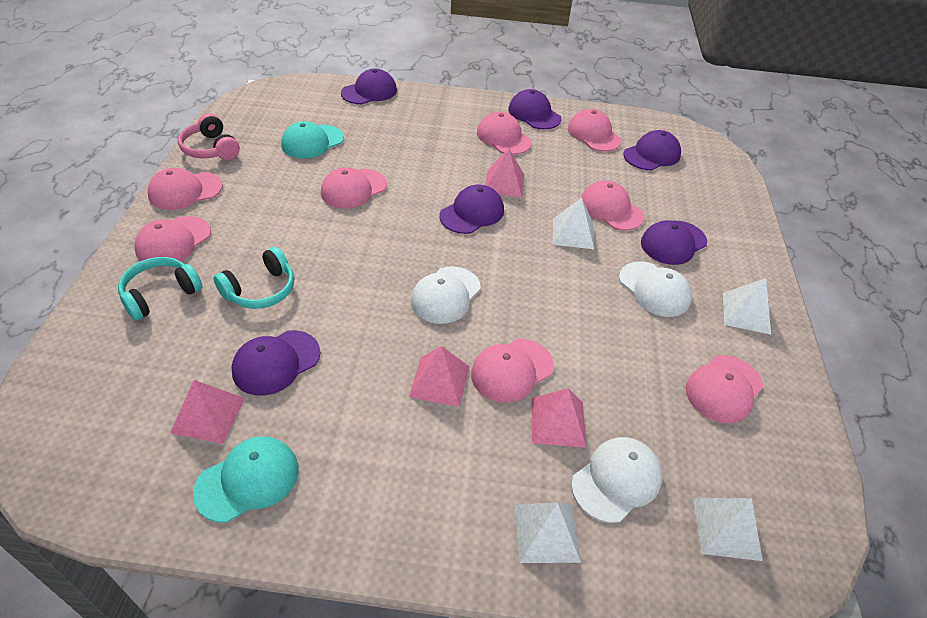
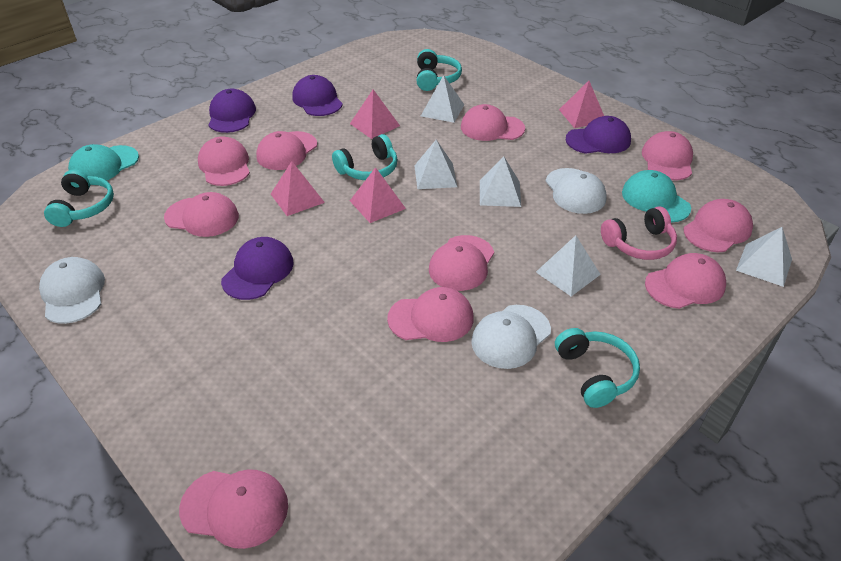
pink cap: 8 -> 10
purple cap: 6 -> 4
turquoise headphones: 2 -> 4
white pyramid: 4 -> 5

